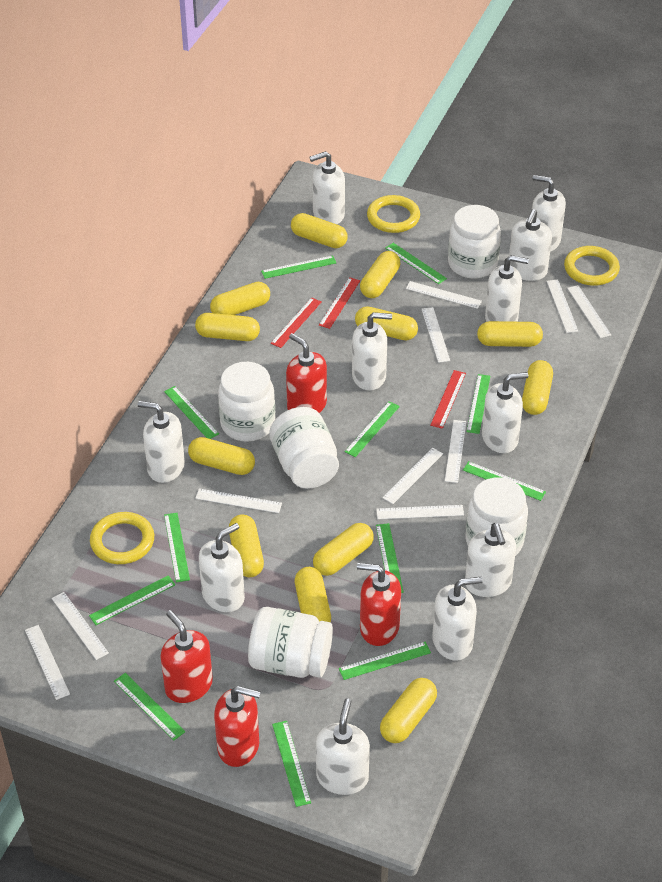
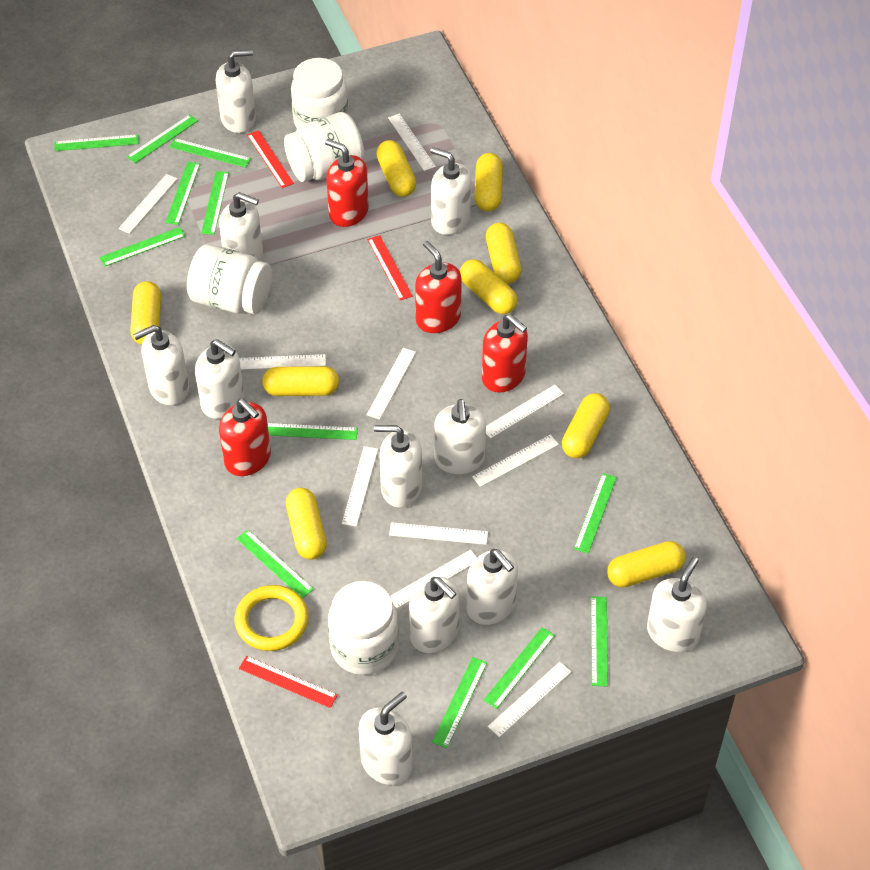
white jar: 5 -> 4
yellow capsule: 12 -> 9
yellow ring: 3 -> 1

